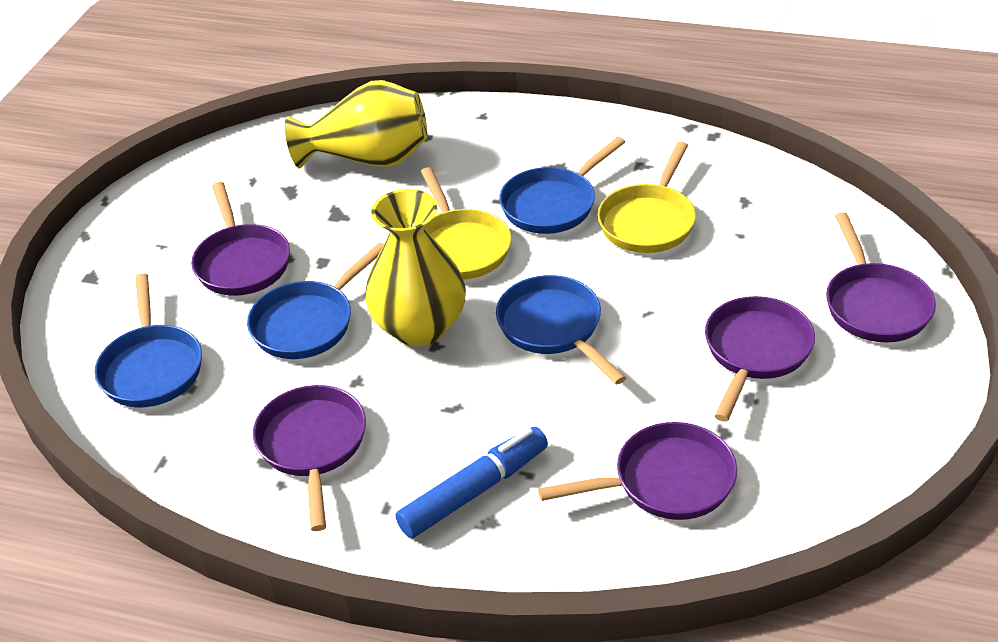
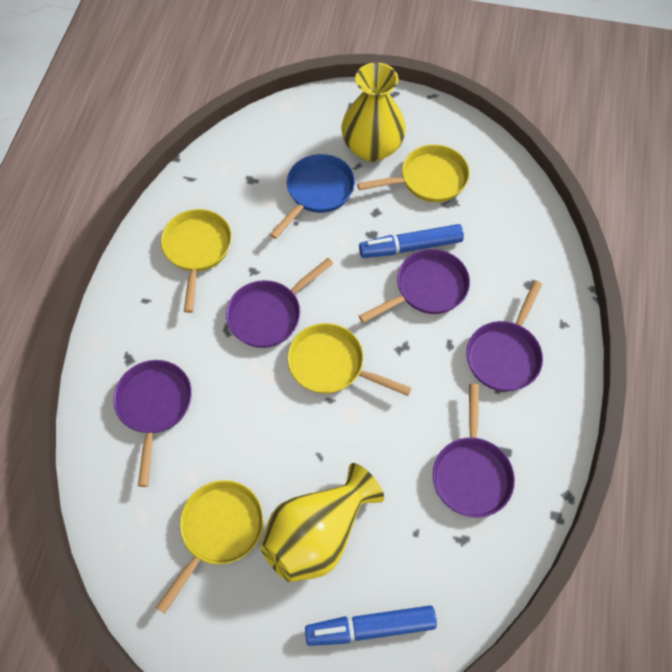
blue marker: 1 -> 2
blue pan: 4 -> 1
yellow pan: 2 -> 4

